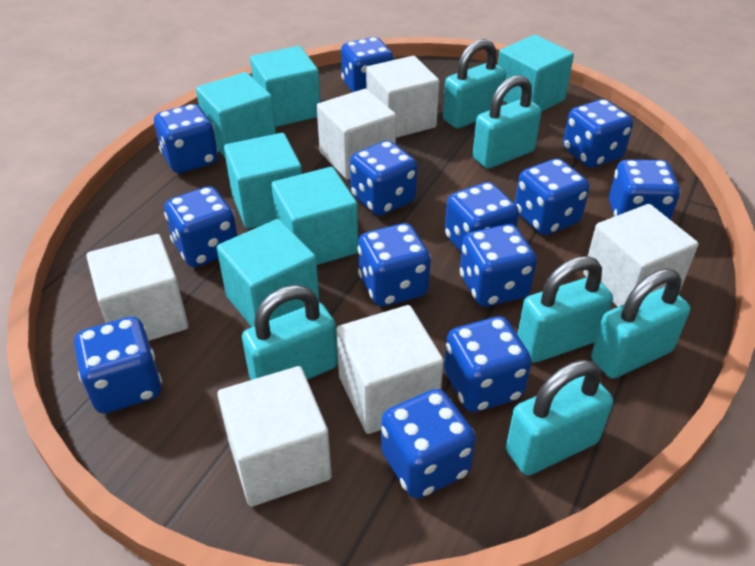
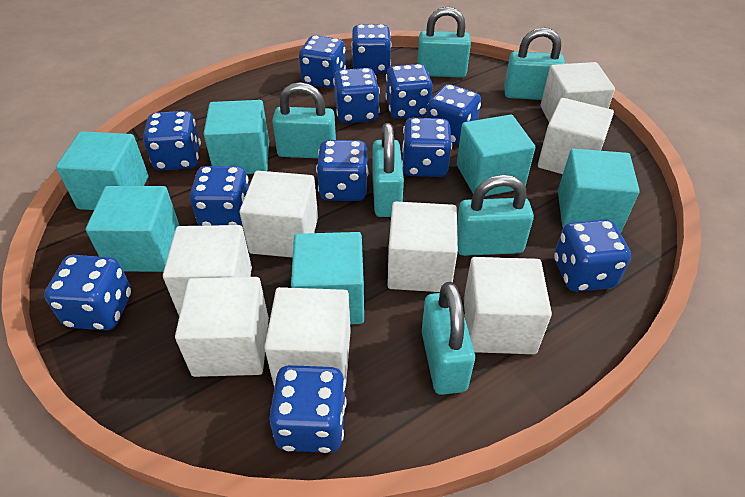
blue dice: 13 -> 12
white cube: 6 -> 8

